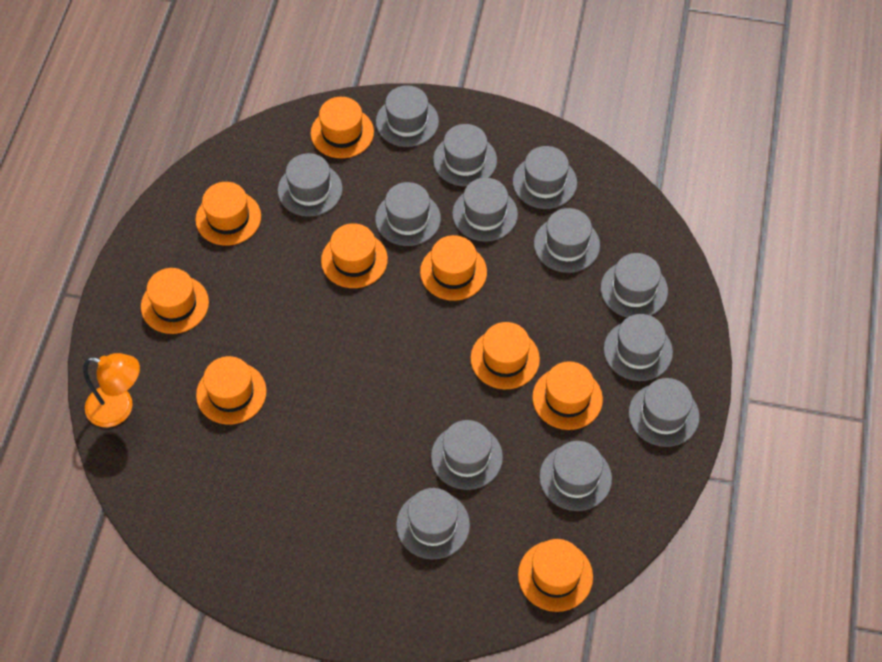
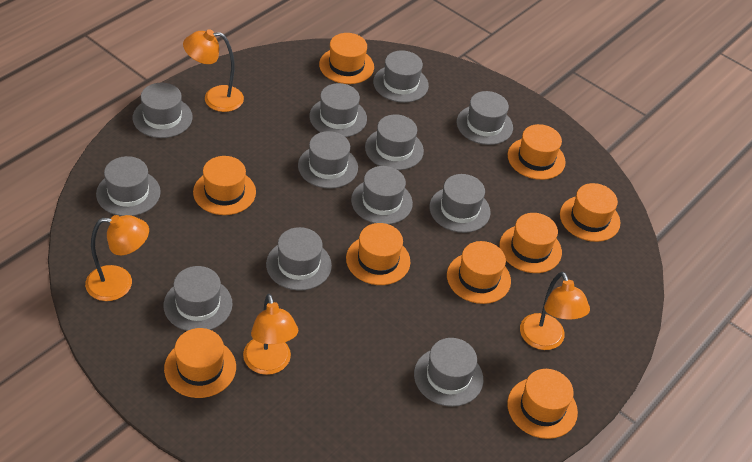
grey hat: 13 -> 12
orange lamp: 1 -> 4

